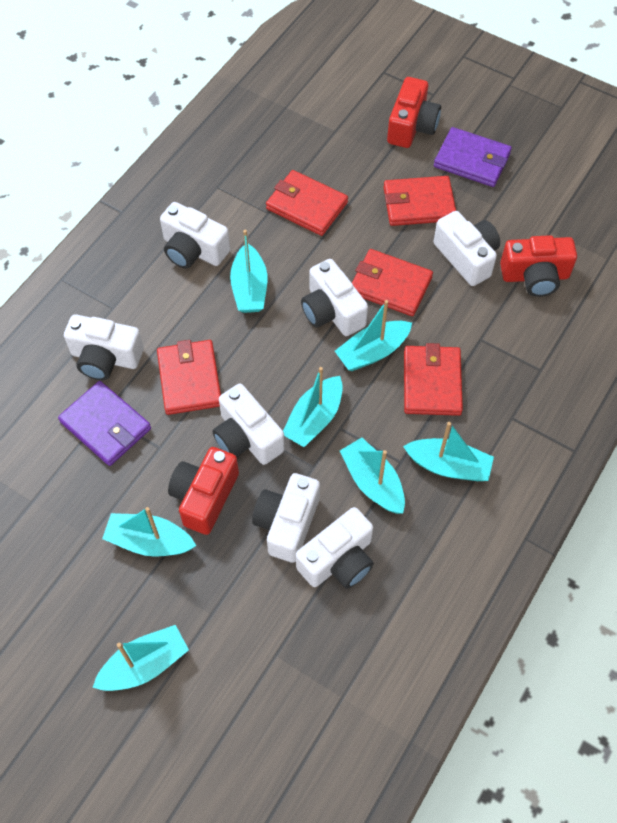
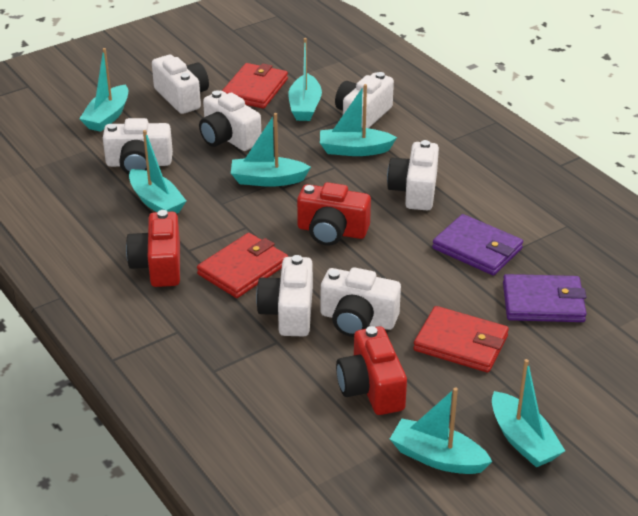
red wallet: 5 -> 3

